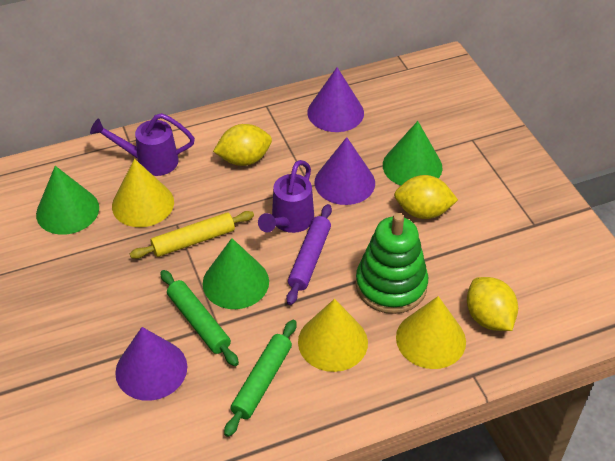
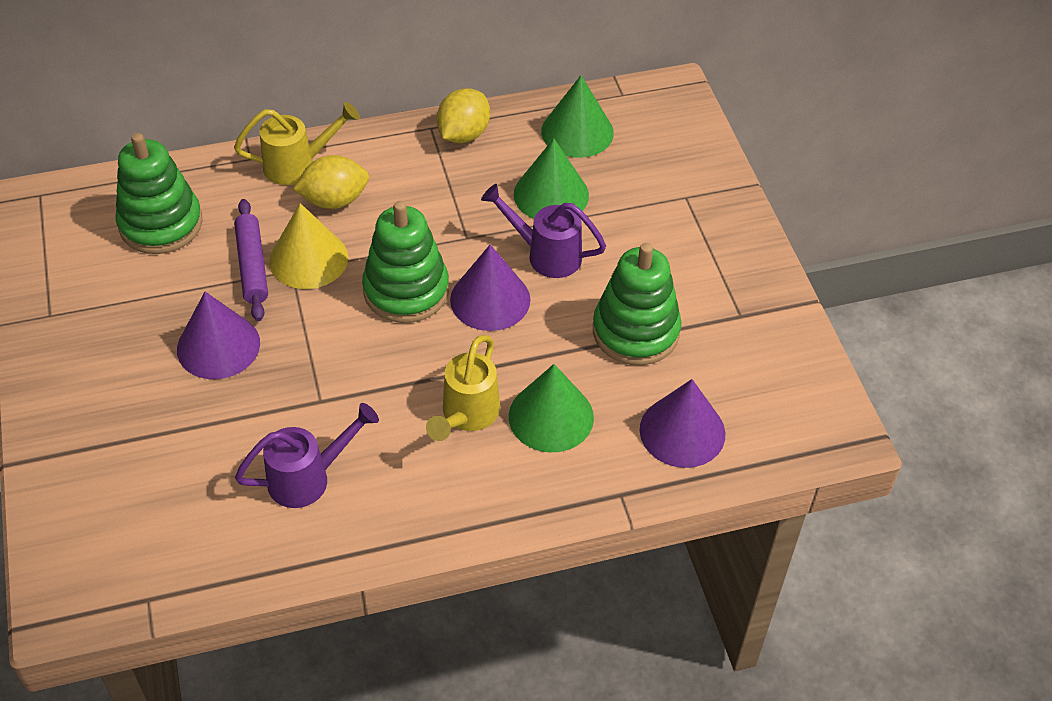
green rolling pin: 2 -> 0
green stacking toy: 1 -> 3
yellow cone: 3 -> 1
yellow lemon: 3 -> 2
yellow rolling pin: 1 -> 0
yellow watering can: 0 -> 2

